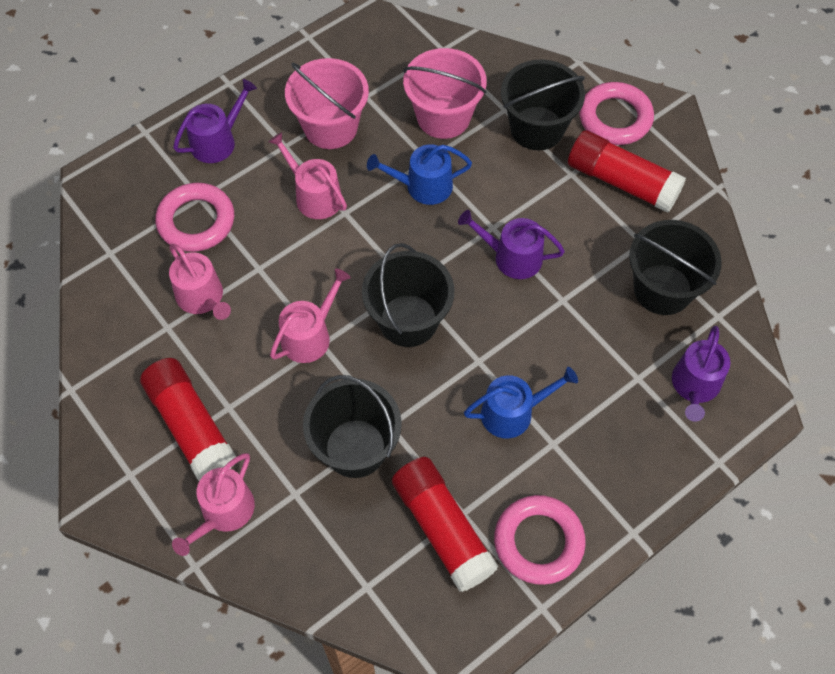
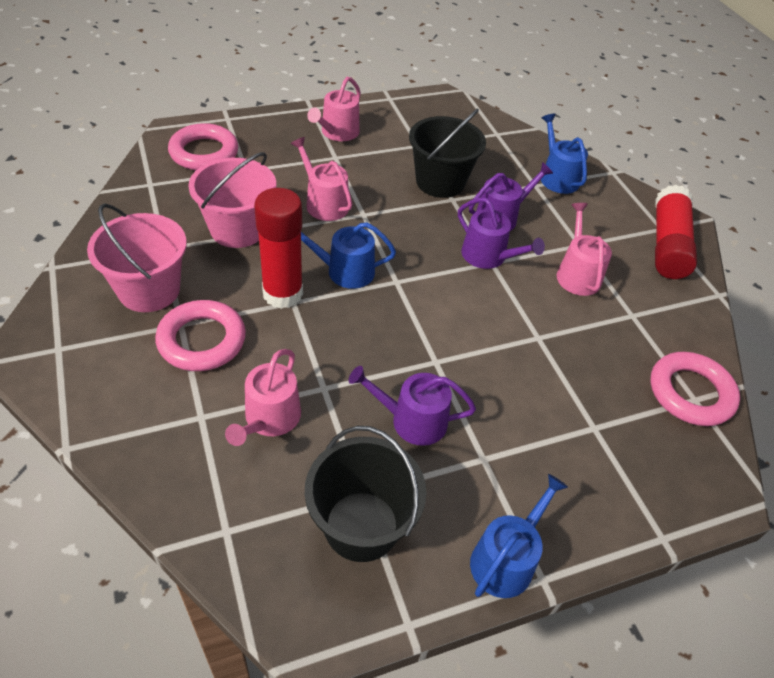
black bucket: 4 -> 2
blue watering can: 2 -> 3
red glue stick: 3 -> 2

